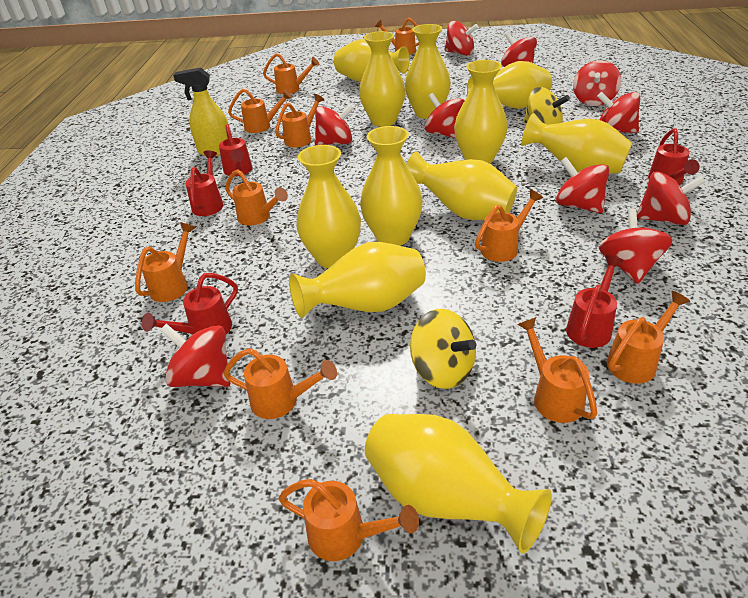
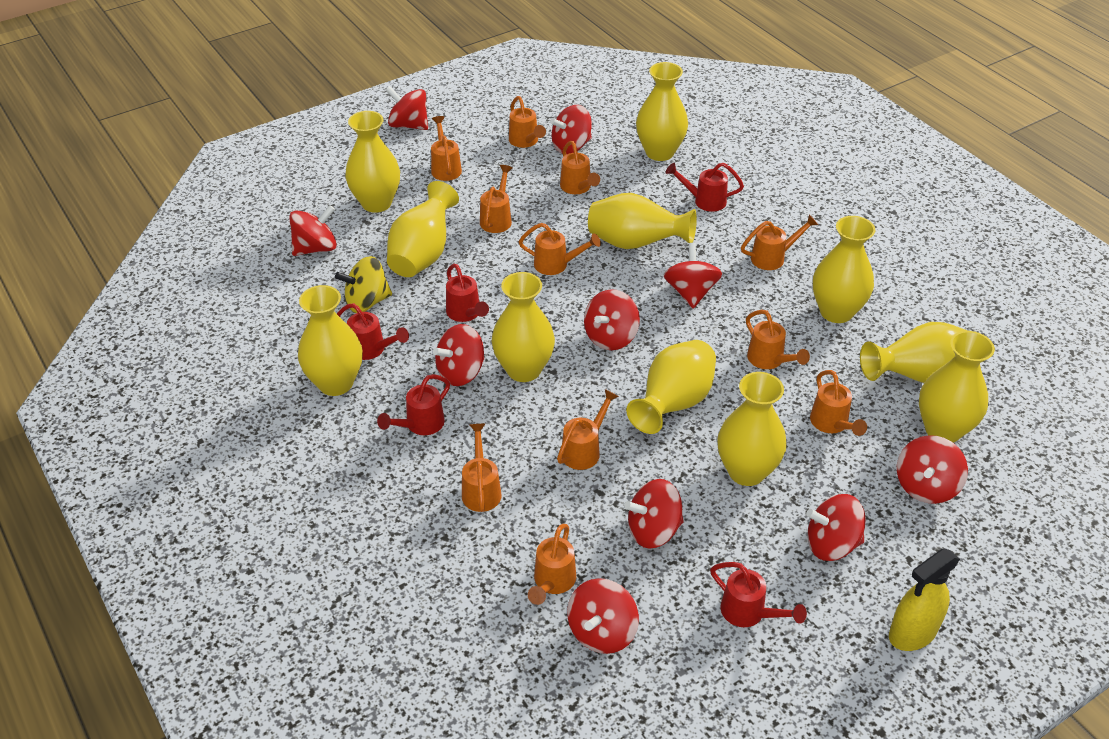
yellow spinning top: 2 -> 1

